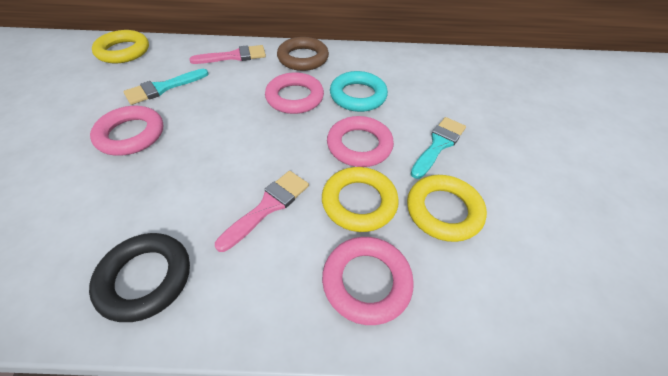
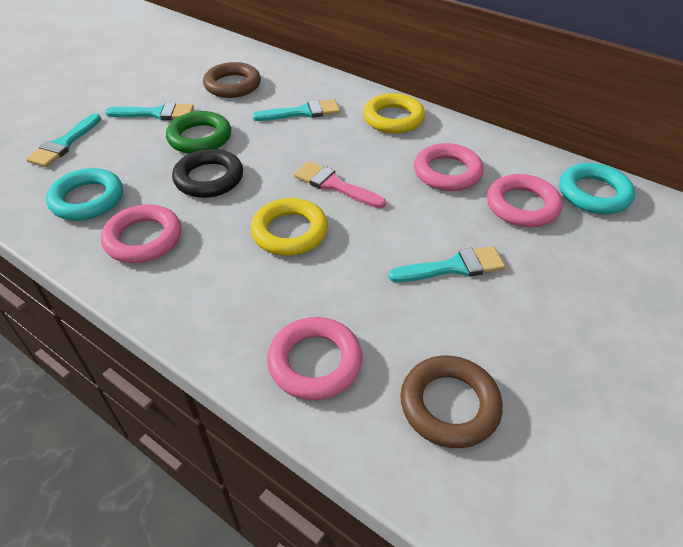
brown ring: 1 -> 2
green ring: 0 -> 1
pink brush: 2 -> 1
turquoise brush: 2 -> 4
turquoise ring: 1 -> 2
yellow ring: 3 -> 2

